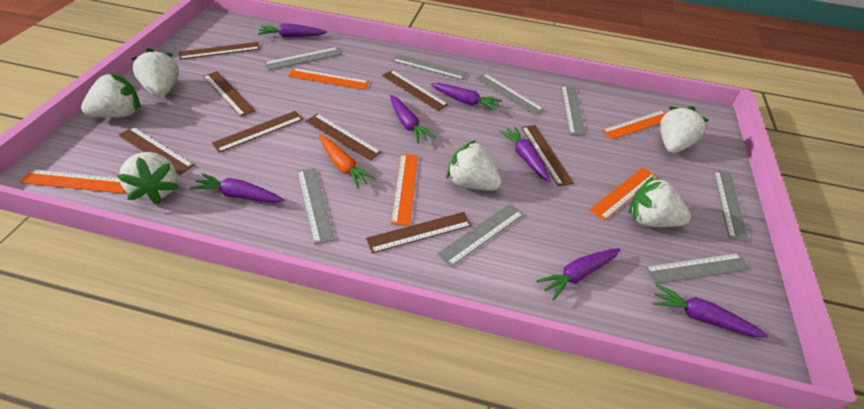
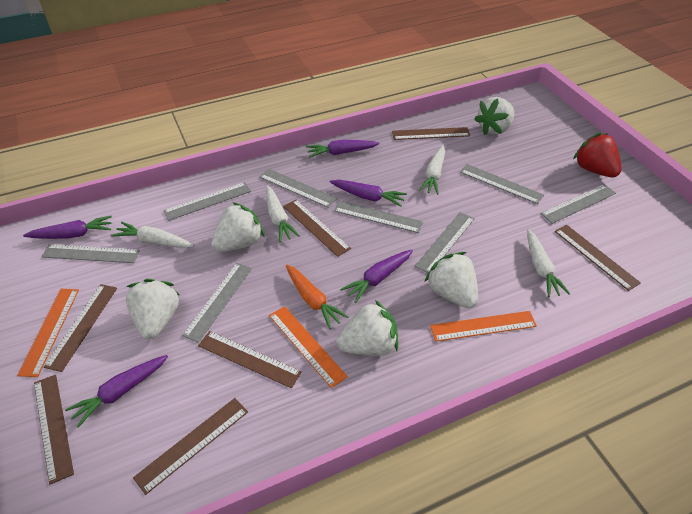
brown ruler: 8 -> 7
orange ruler: 5 -> 3
purple carrot: 7 -> 5
red strawberry: 0 -> 1
white carrot: 0 -> 4
white strawberry: 6 -> 5

